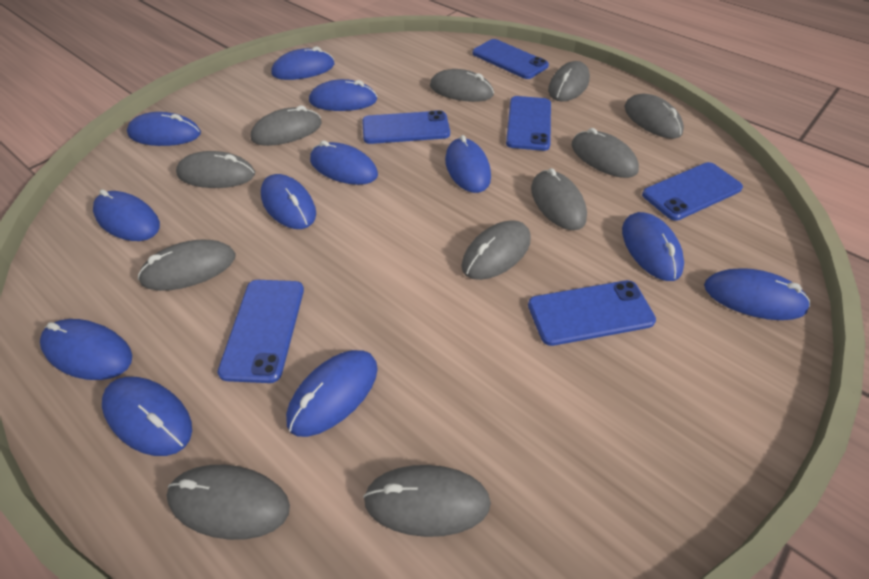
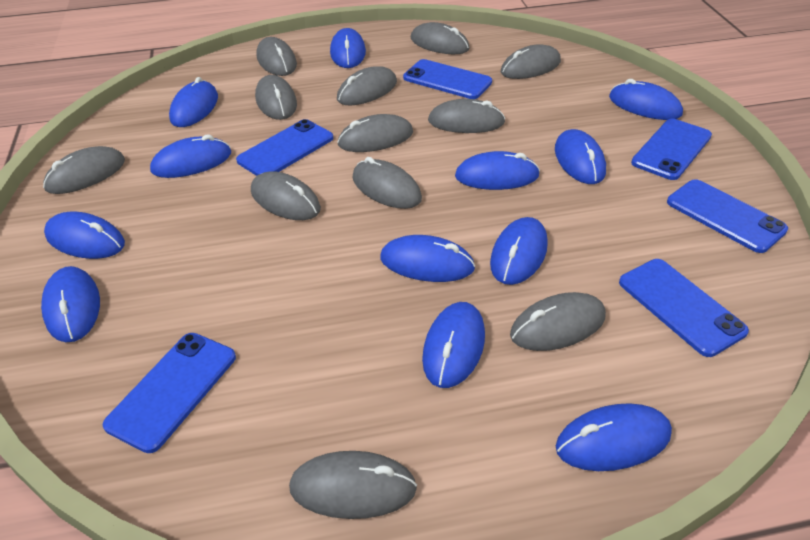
grey mouse: 11 -> 12

